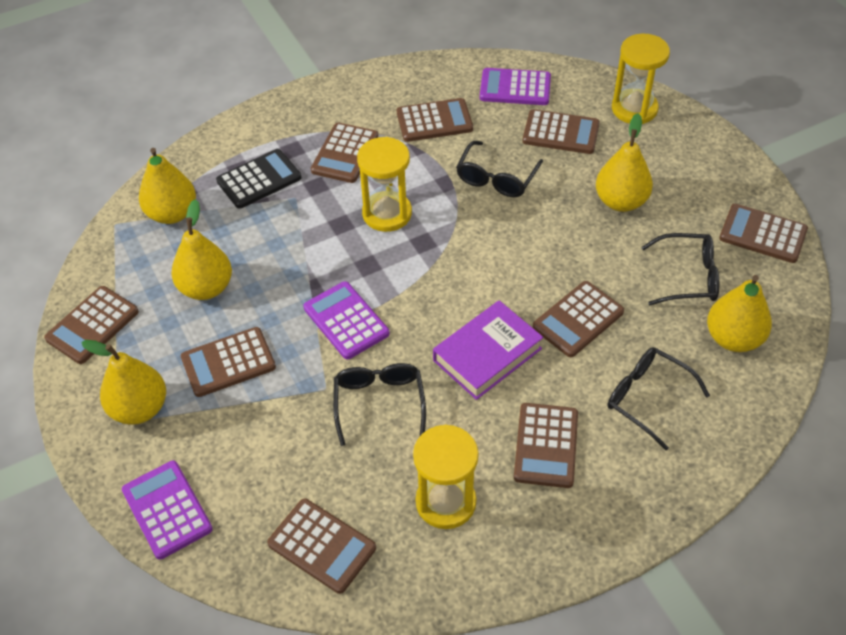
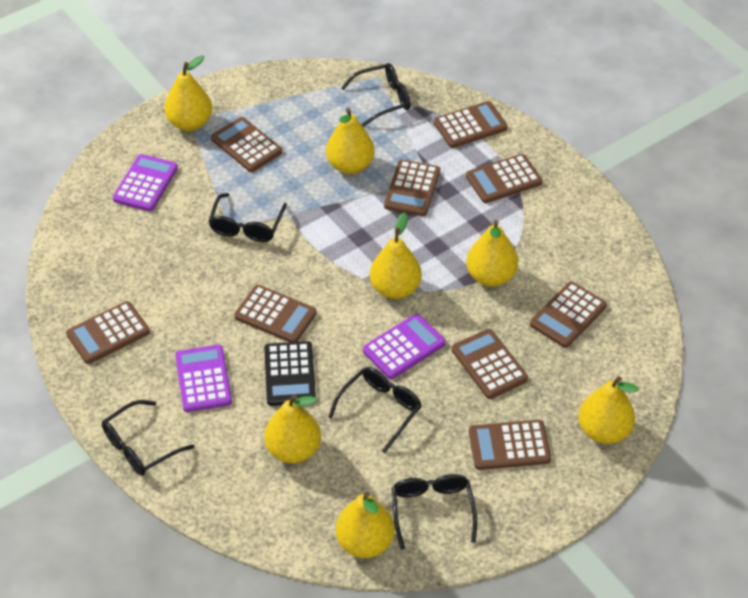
black glasses: 4 -> 5
purple book: 1 -> 0
yellow hourglass: 3 -> 0
yellow pear: 5 -> 7

